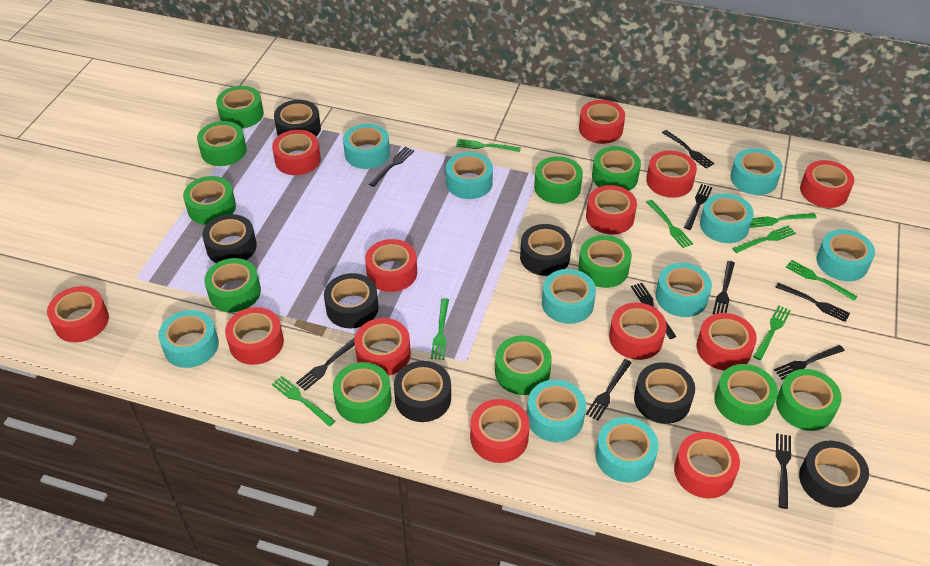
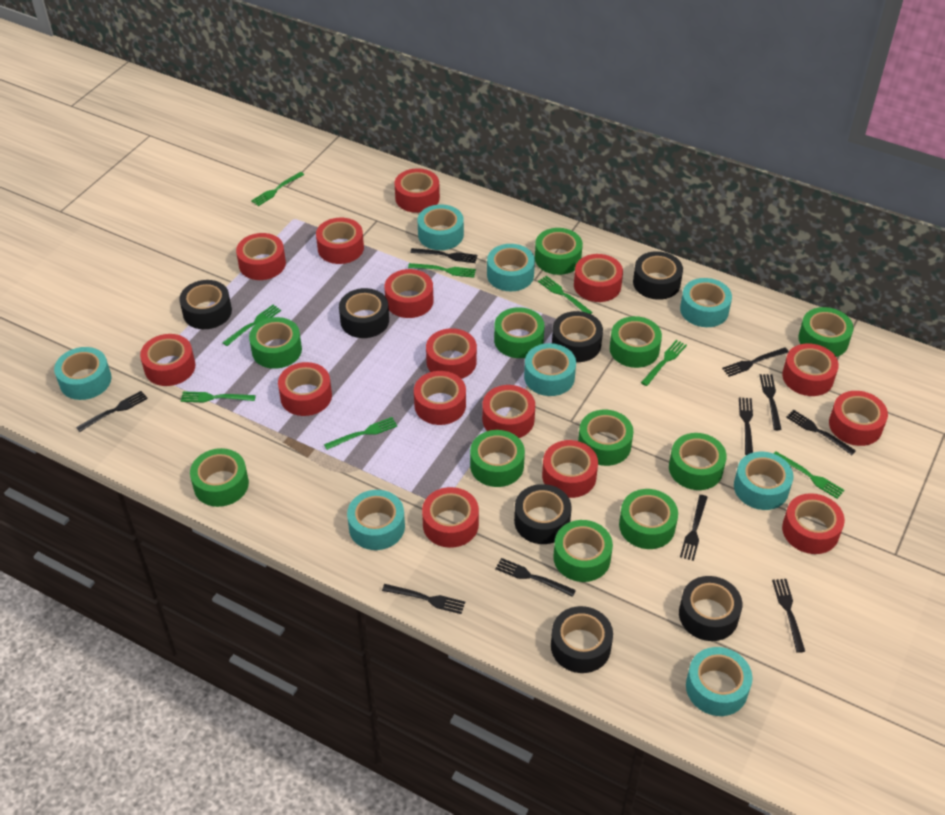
red tape: 13 -> 15
turquoise tape: 10 -> 8

